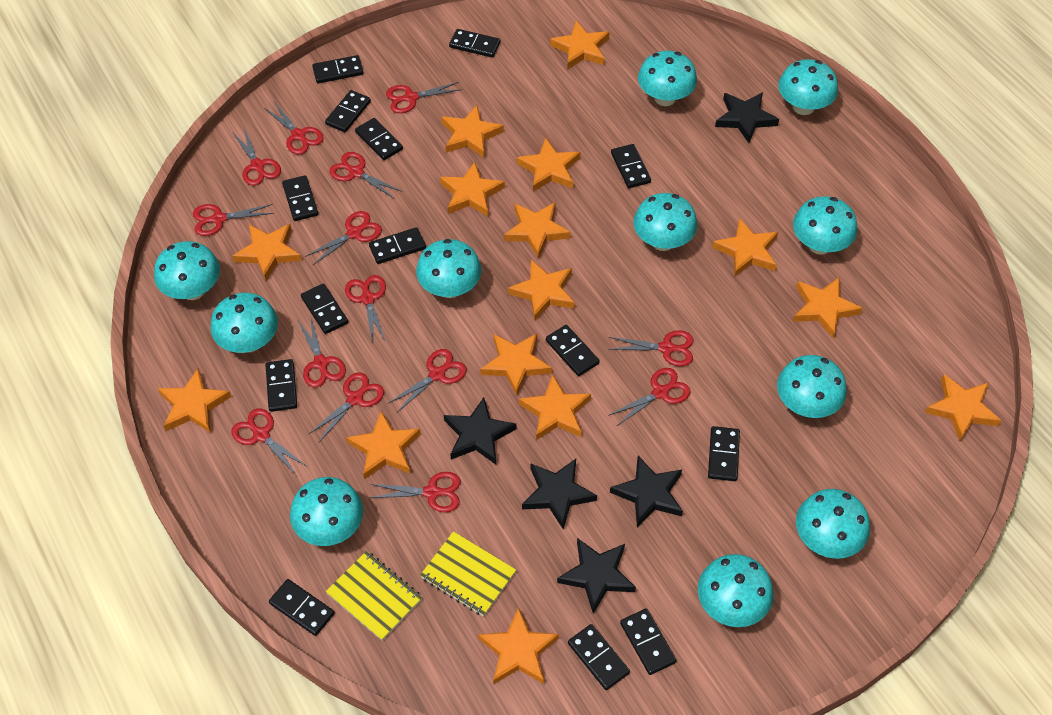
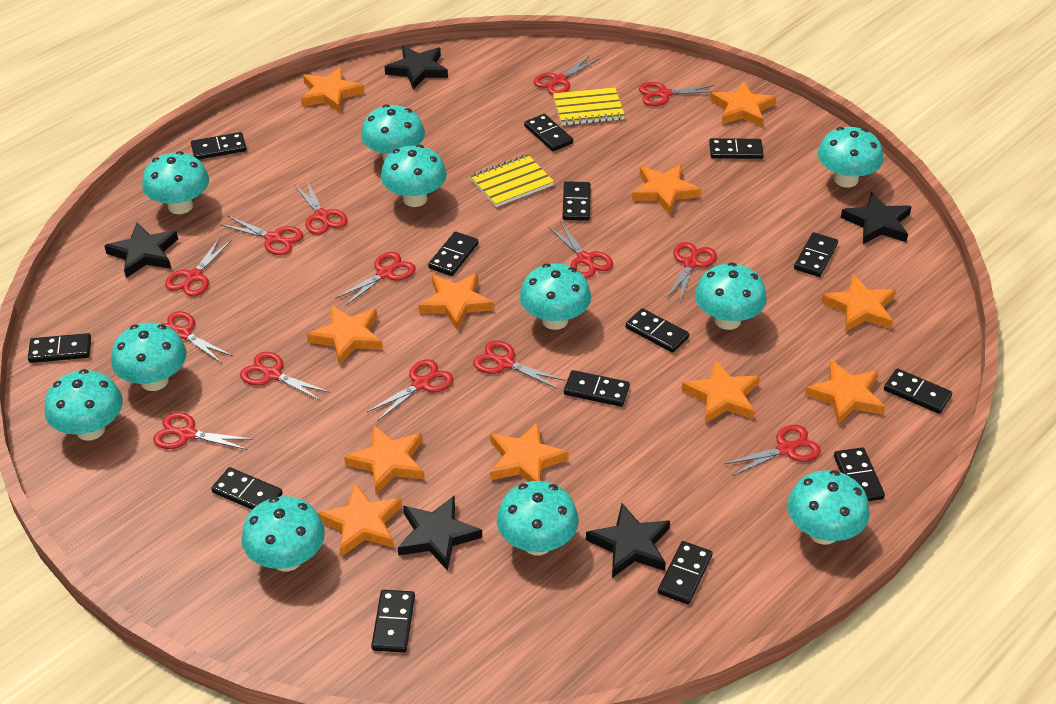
orange star: 15 -> 11

